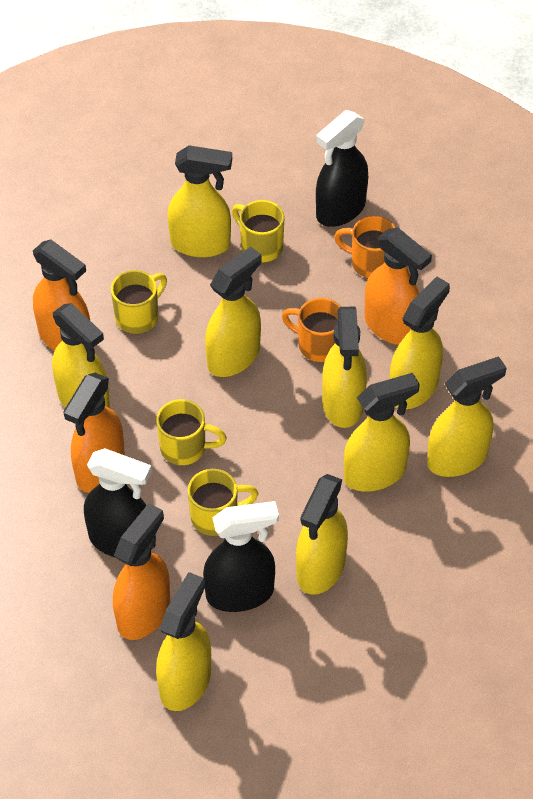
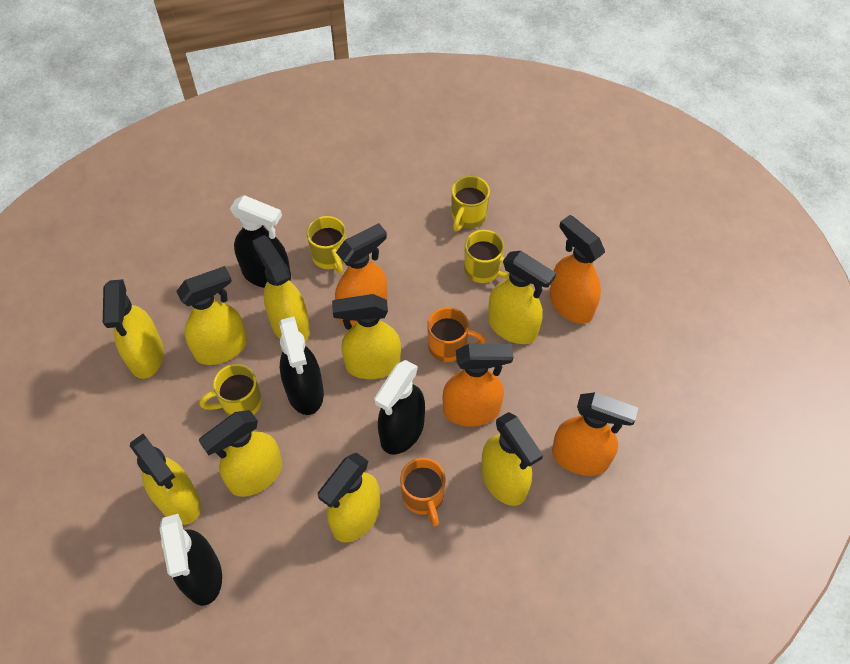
black spray bottle: 3 -> 4

